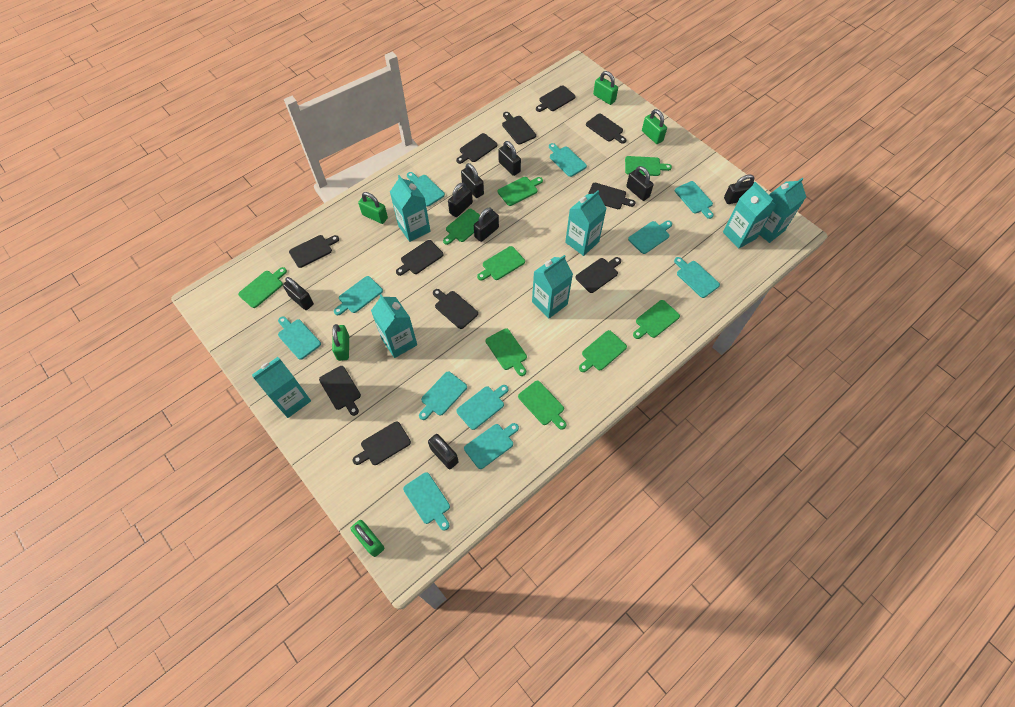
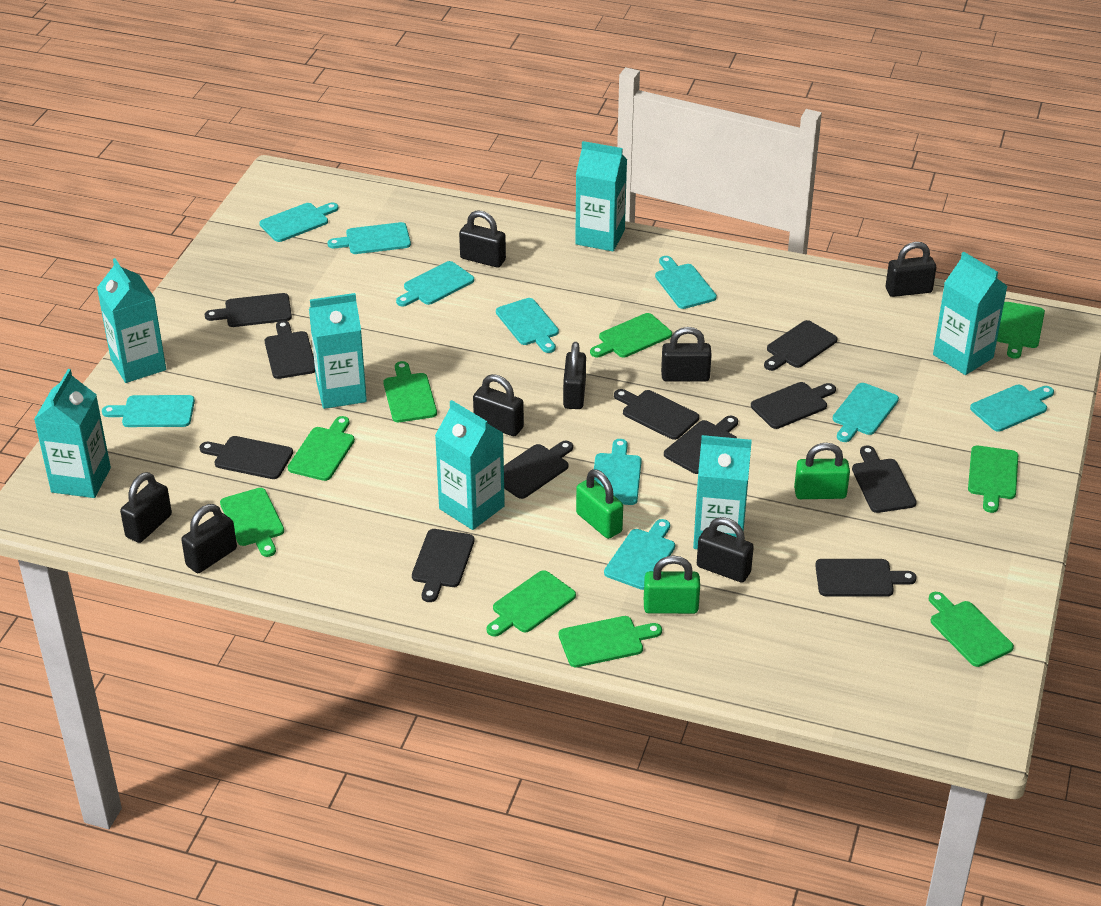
green padlock: 5 -> 3
turquoise cutting board: 11 -> 10

